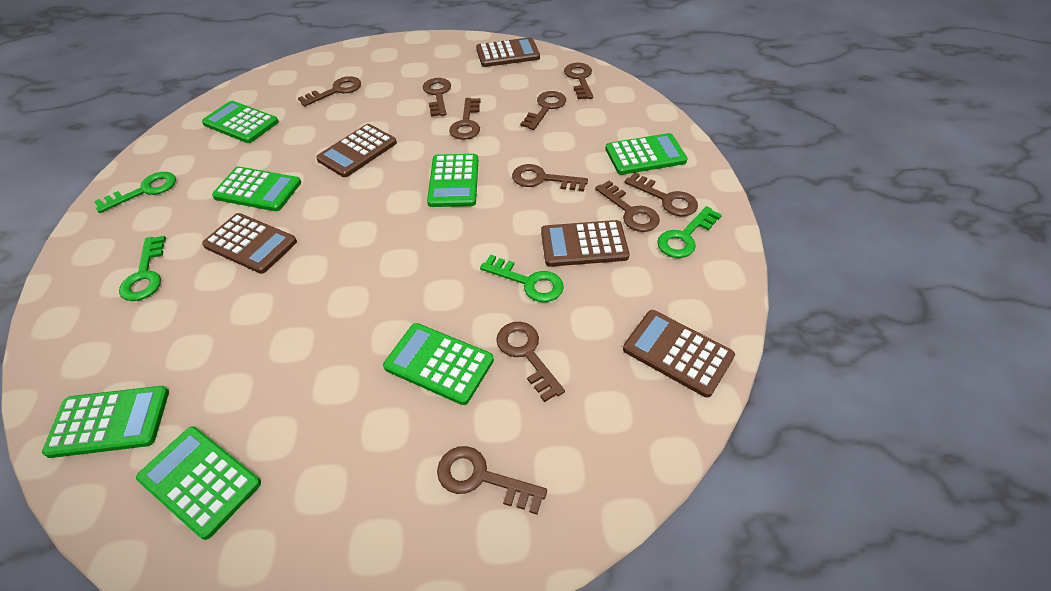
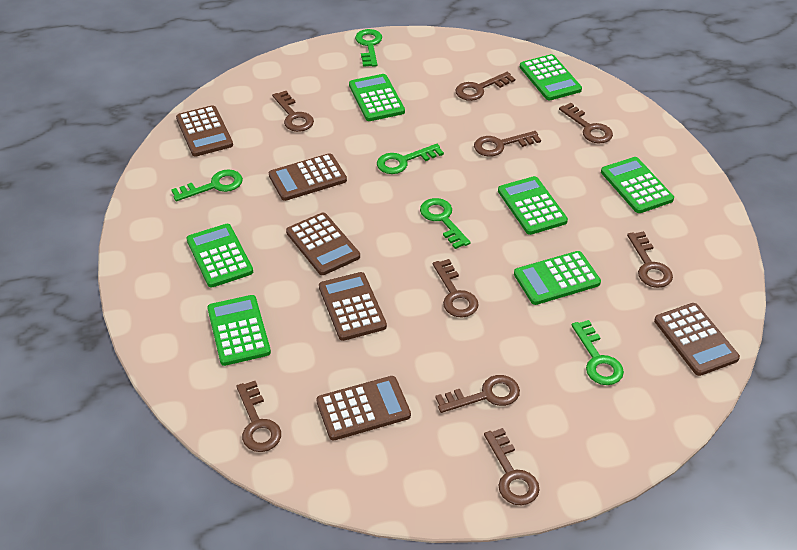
brown calculator: 5 -> 6
brown key: 10 -> 9
green key: 4 -> 5

